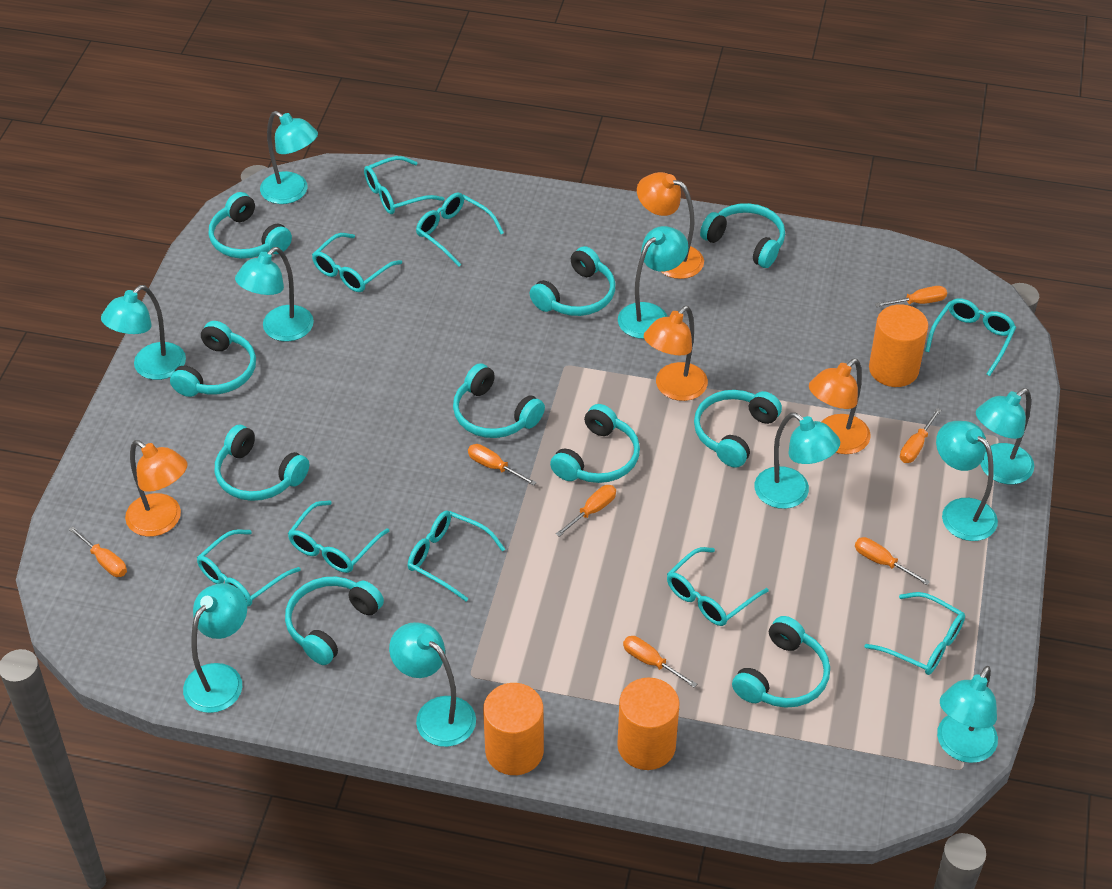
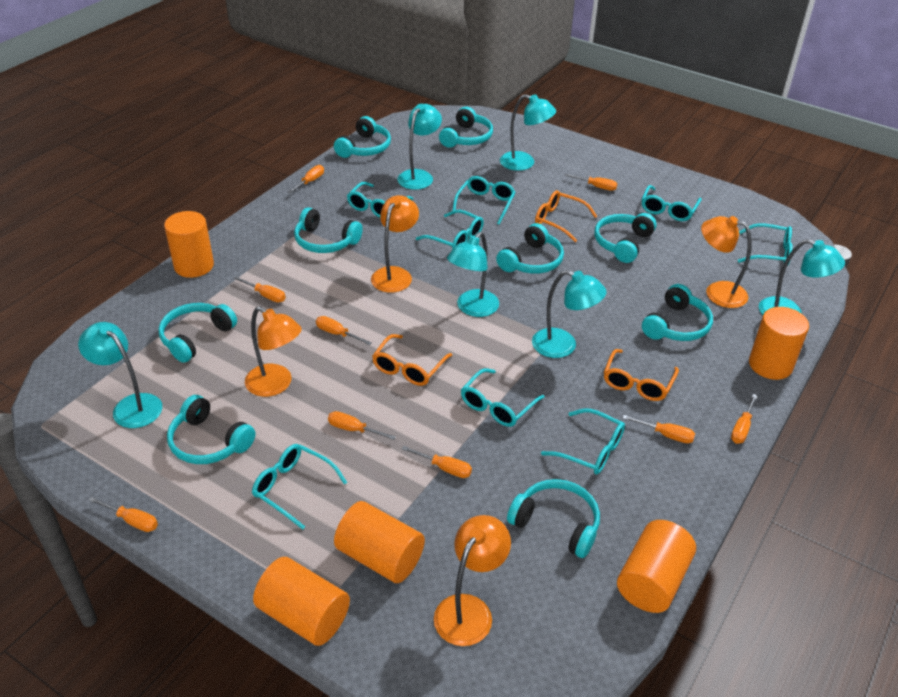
orange cylinder: 3 -> 5
orange glasses: 0 -> 3
orange screwdriver: 7 -> 9
turquoise glasses: 9 -> 8
turquoise headphones: 10 -> 9
turquoise lamp: 10 -> 6

